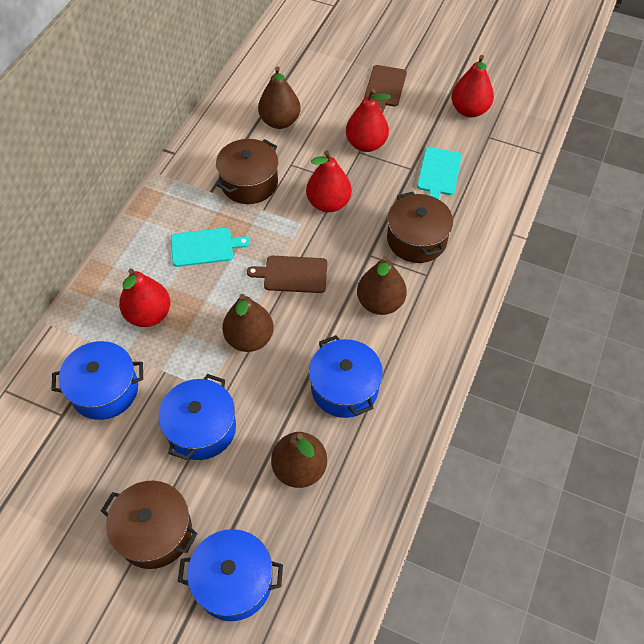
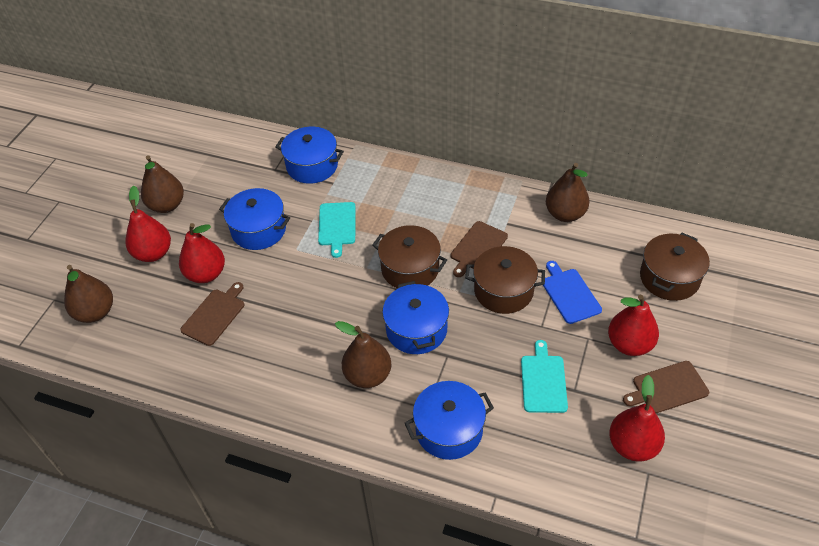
blue cutting board: 0 -> 1
brown cutting board: 2 -> 3

